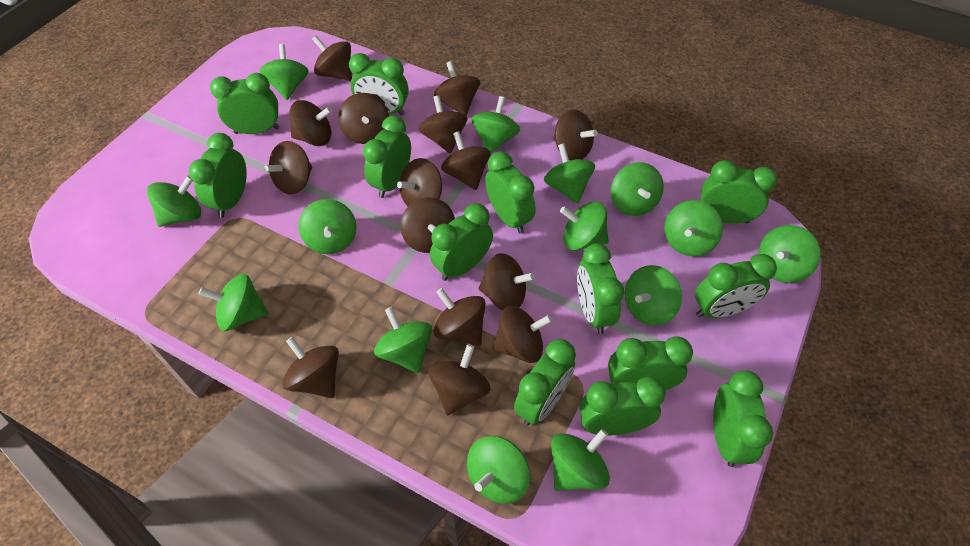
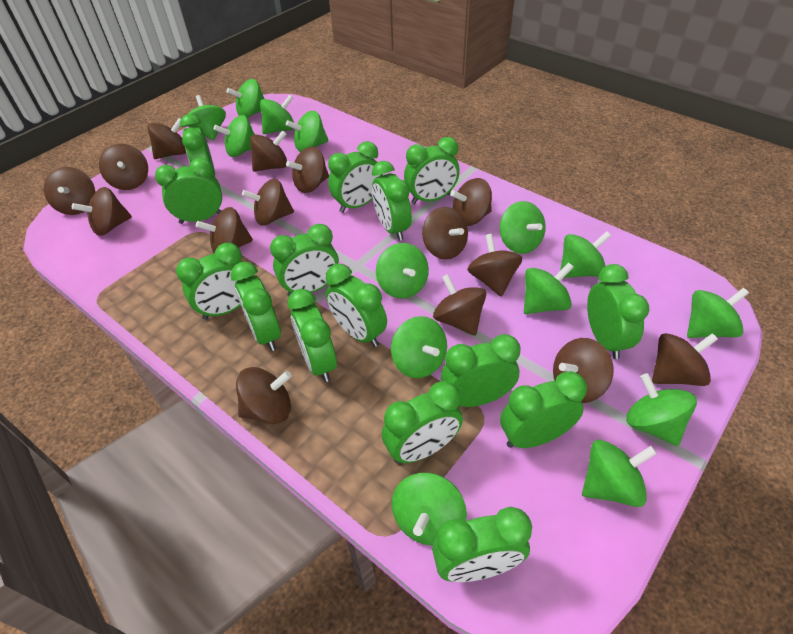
green clock: 13 -> 15

